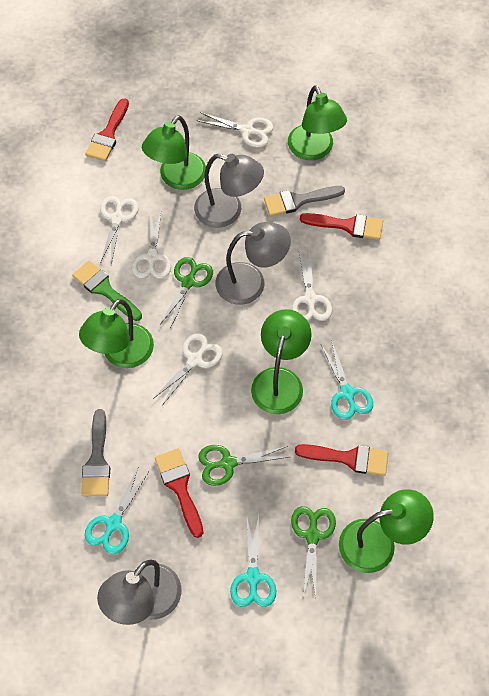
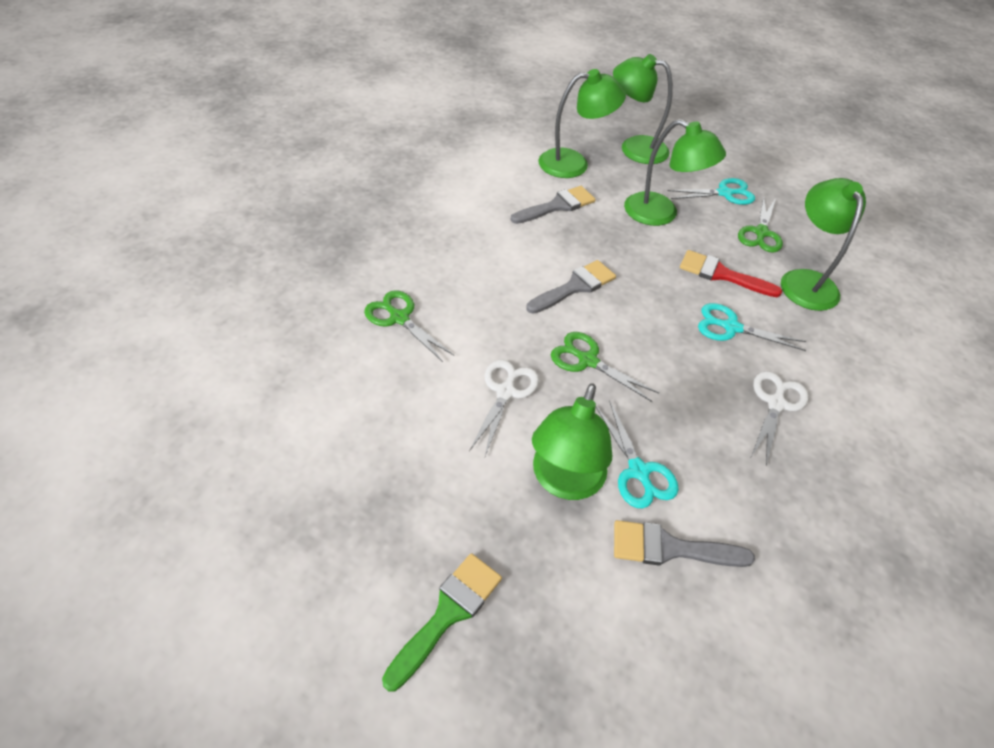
grey brush: 2 -> 3
grey lamp: 3 -> 0
red brush: 4 -> 1
white scissors: 5 -> 2

